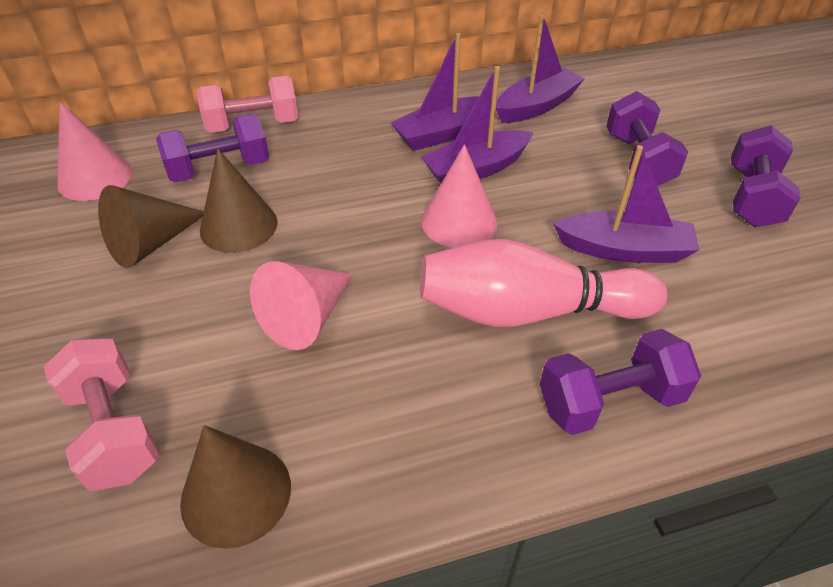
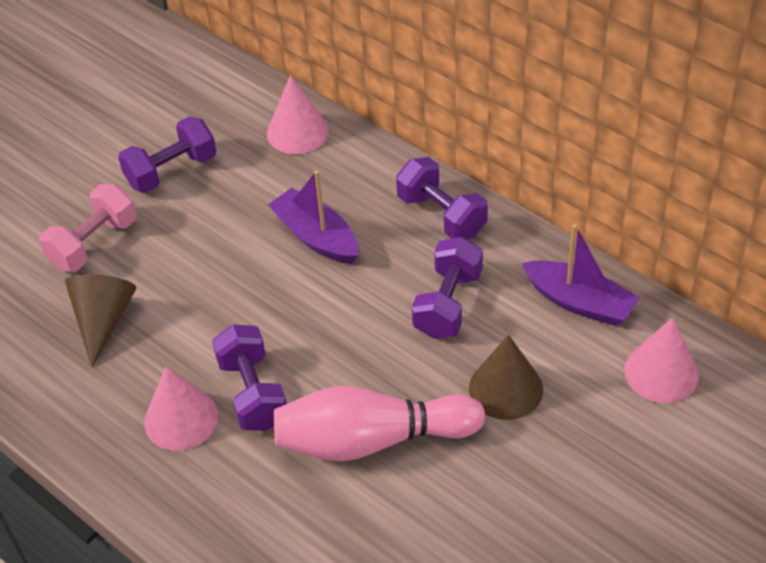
brown cone: 3 -> 2
pink dumbbell: 2 -> 1
purple boat: 4 -> 2

